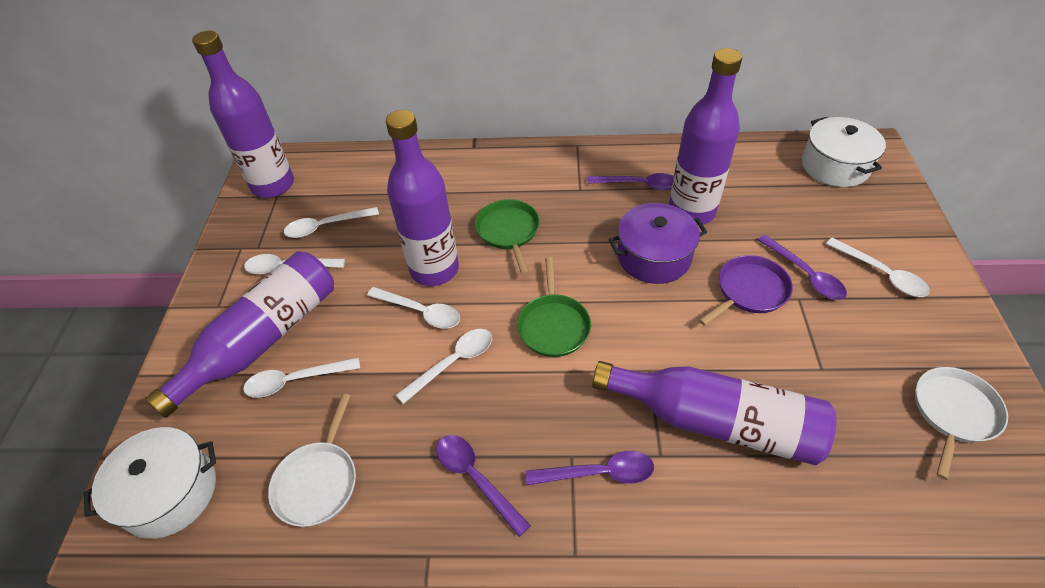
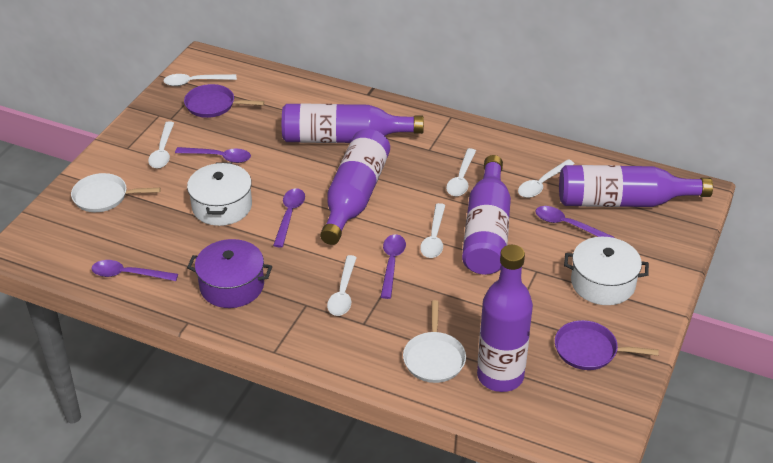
green pan: 2 -> 0
purple pan: 1 -> 2
purple spoon: 4 -> 5

